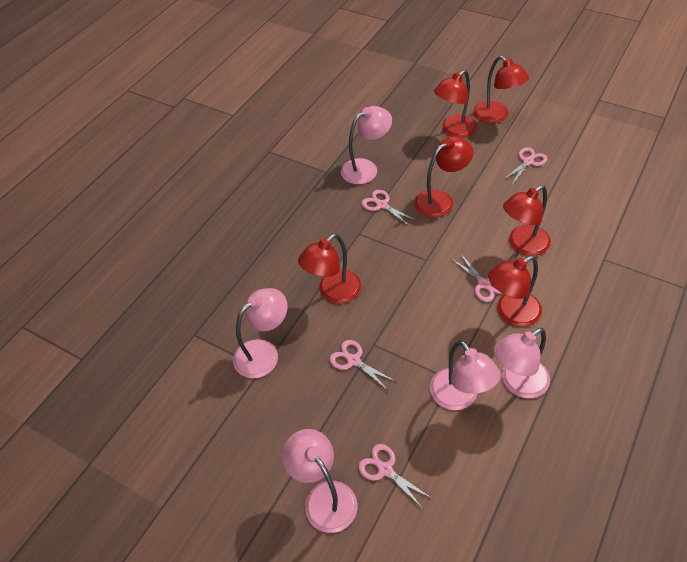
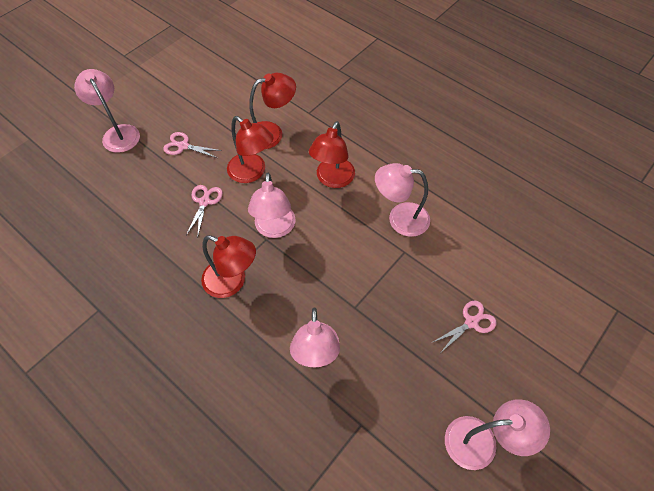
pink scissors: 5 -> 3
red lamp: 6 -> 4

